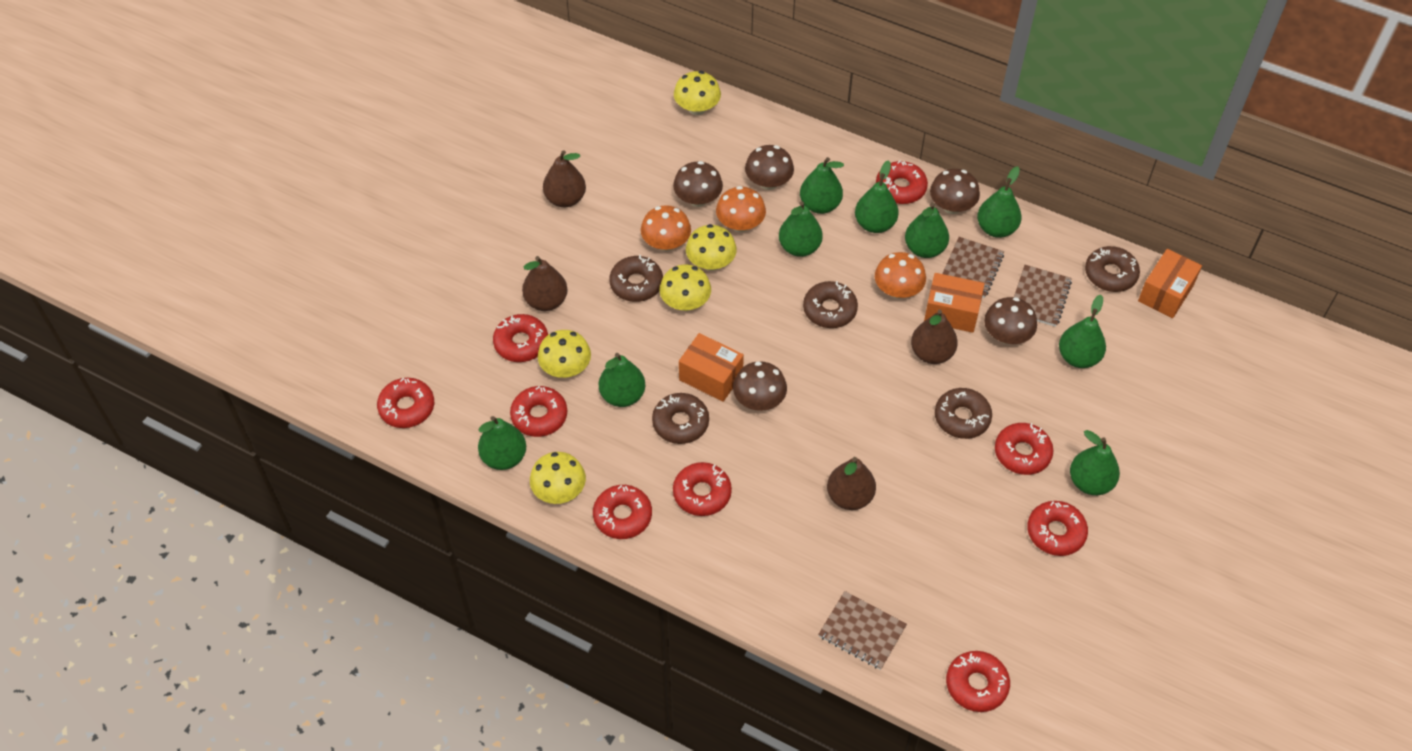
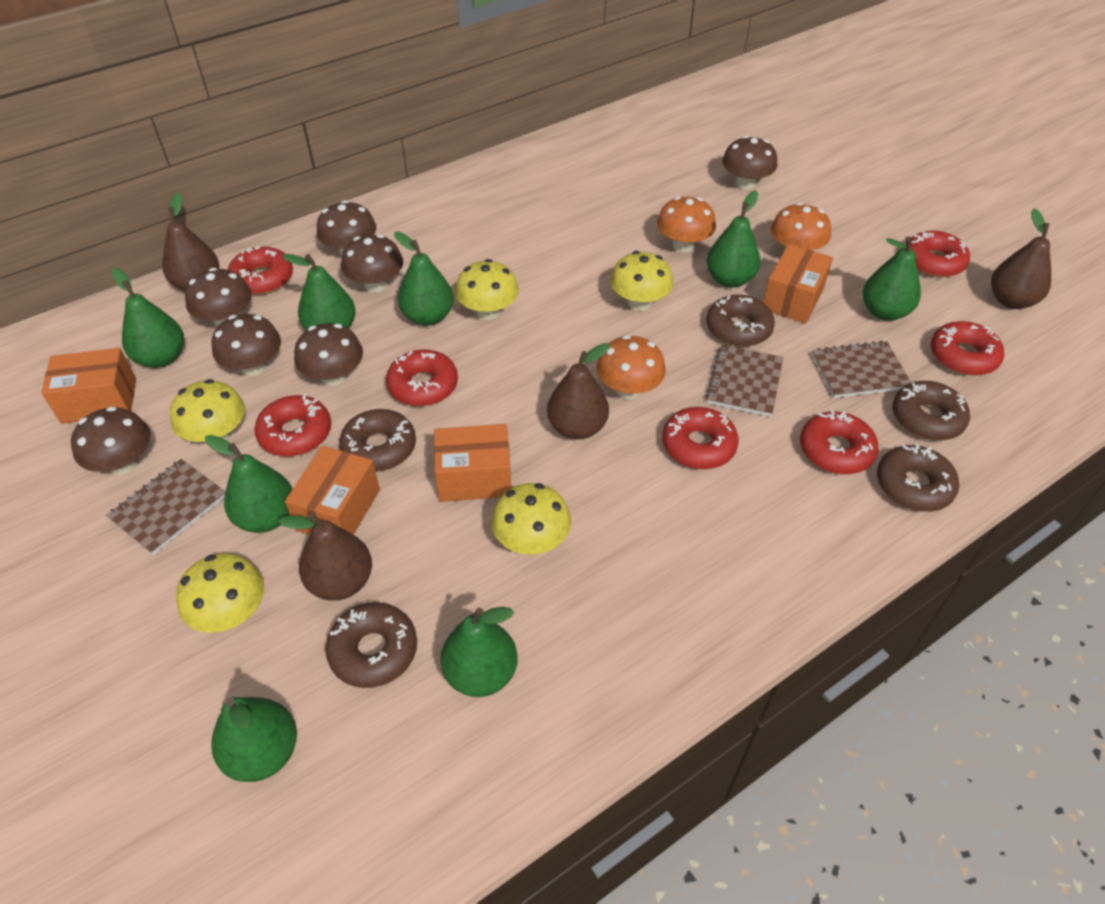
brown mushroom: 5 -> 7
green pear: 9 -> 8
orange box: 3 -> 4
red donut: 9 -> 7

